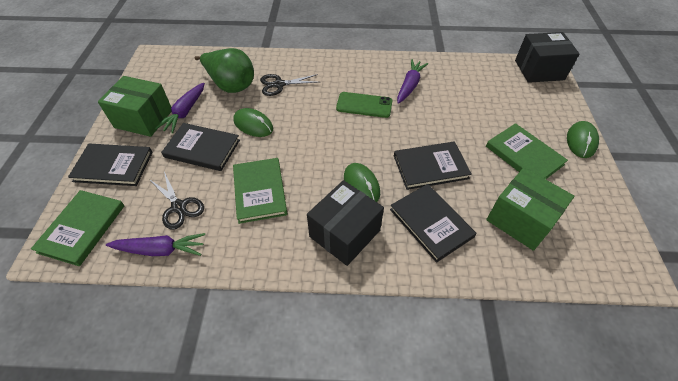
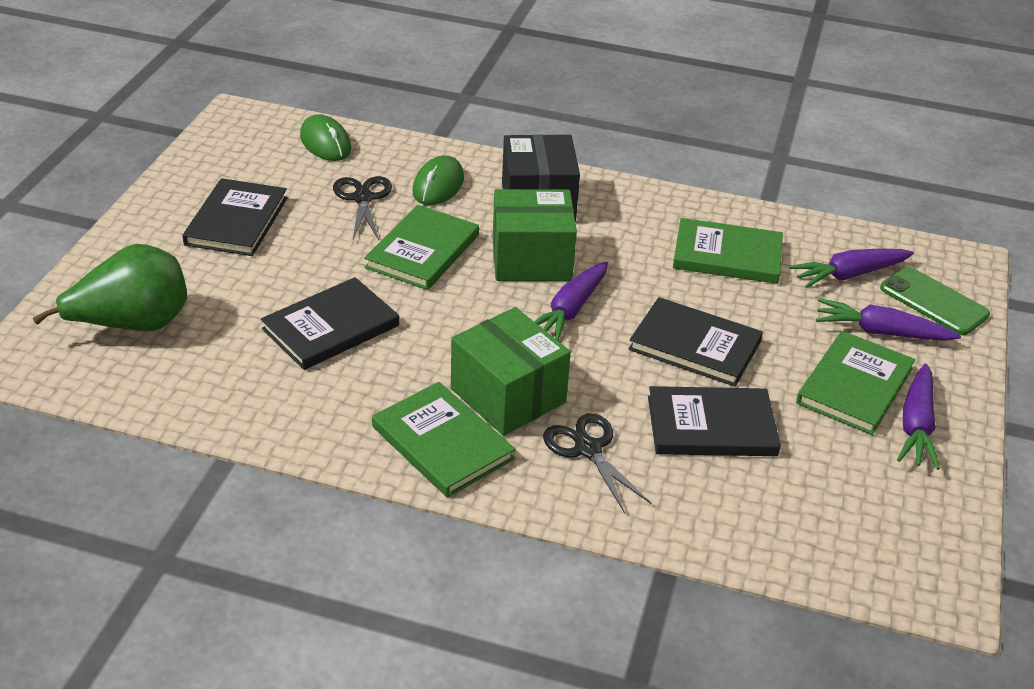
black box: 2 -> 1
green book: 3 -> 4
green mouse: 3 -> 2
purple carrot: 3 -> 4

